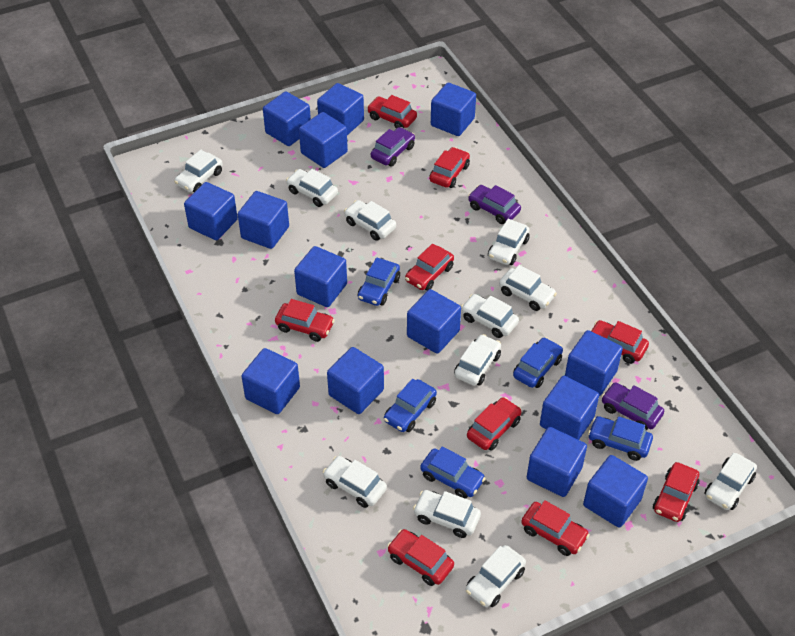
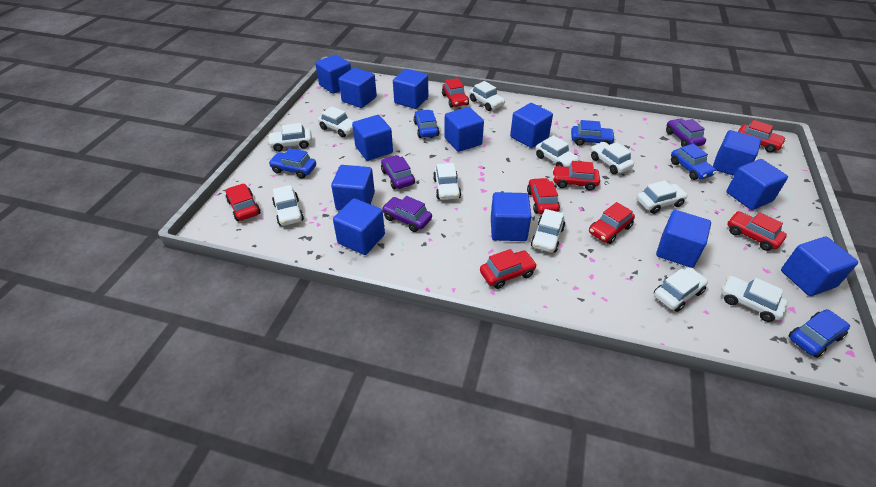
blue cube: 14 -> 13
red car: 9 -> 8

